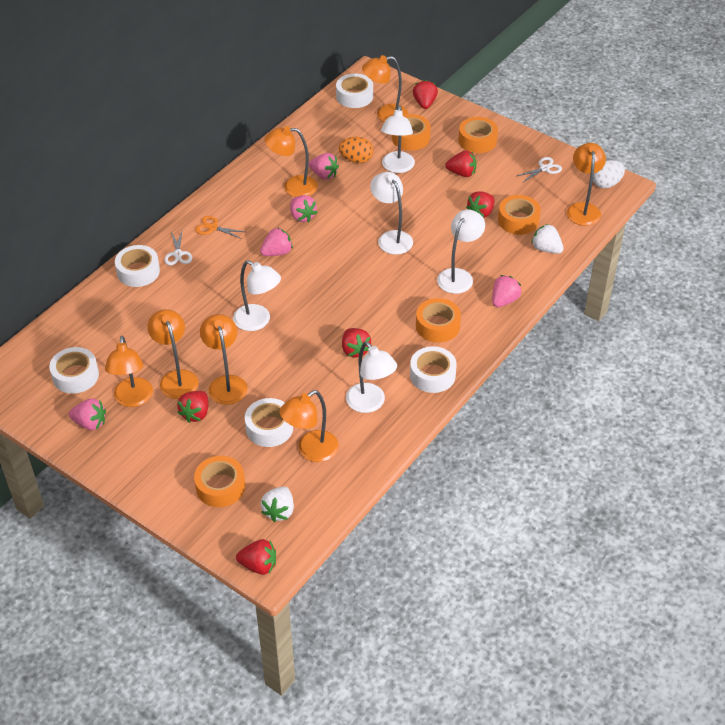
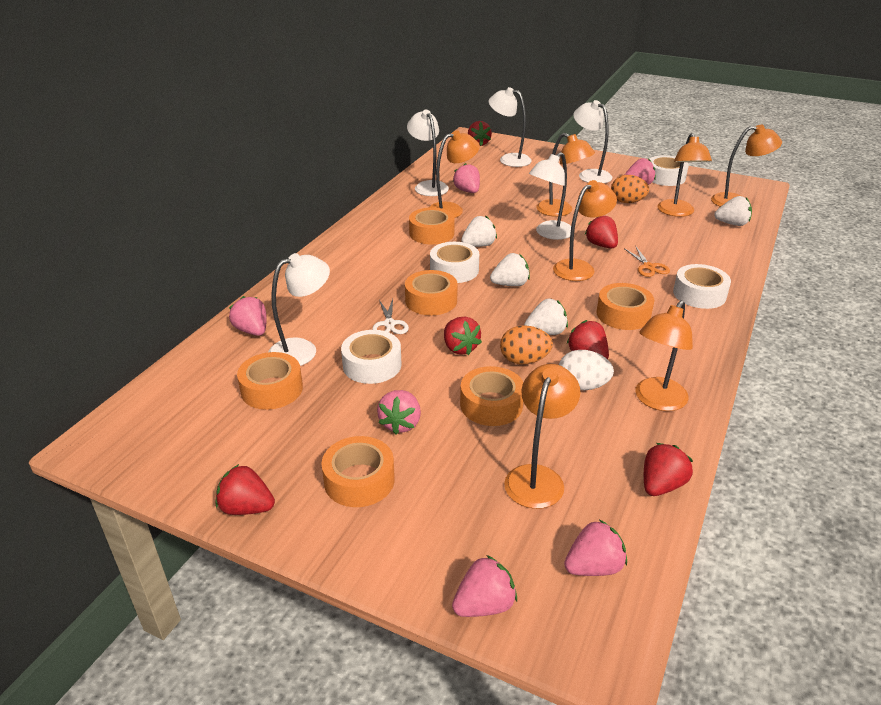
orange egg: 1 -> 2
orange tape: 5 -> 6
pink strawberry: 5 -> 6
white scissors: 2 -> 1
white strawberry: 2 -> 4
white tape: 5 -> 4

